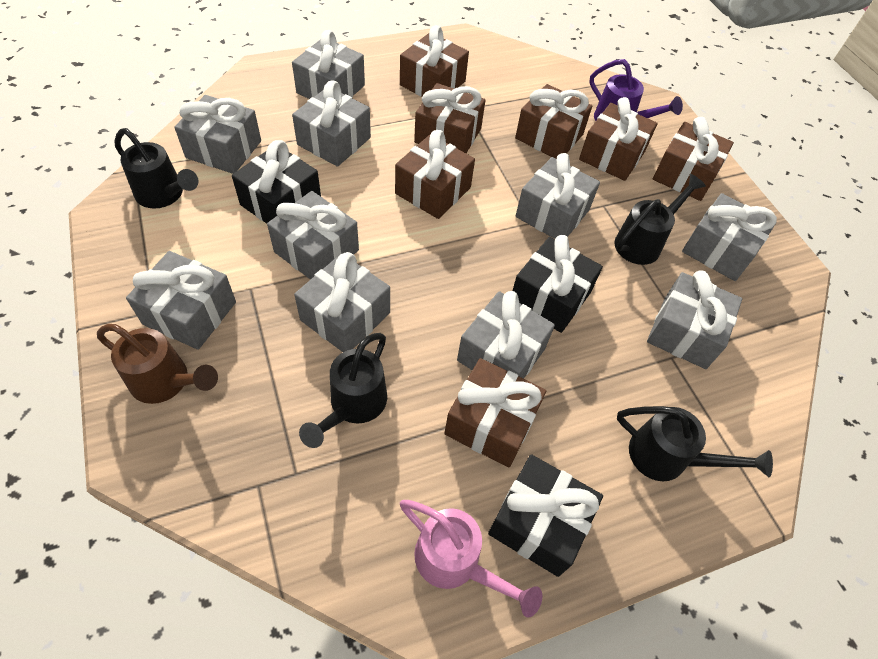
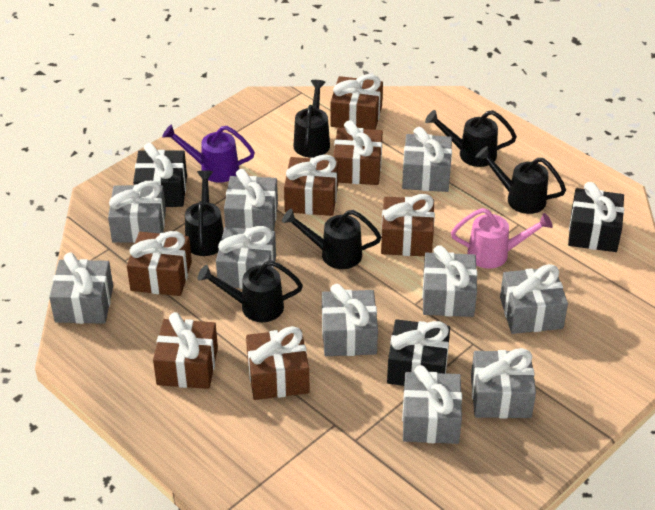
black watering can: 4 -> 6
brown watering can: 1 -> 0

